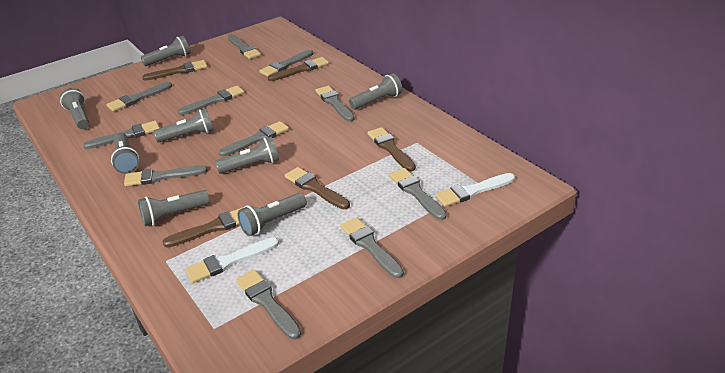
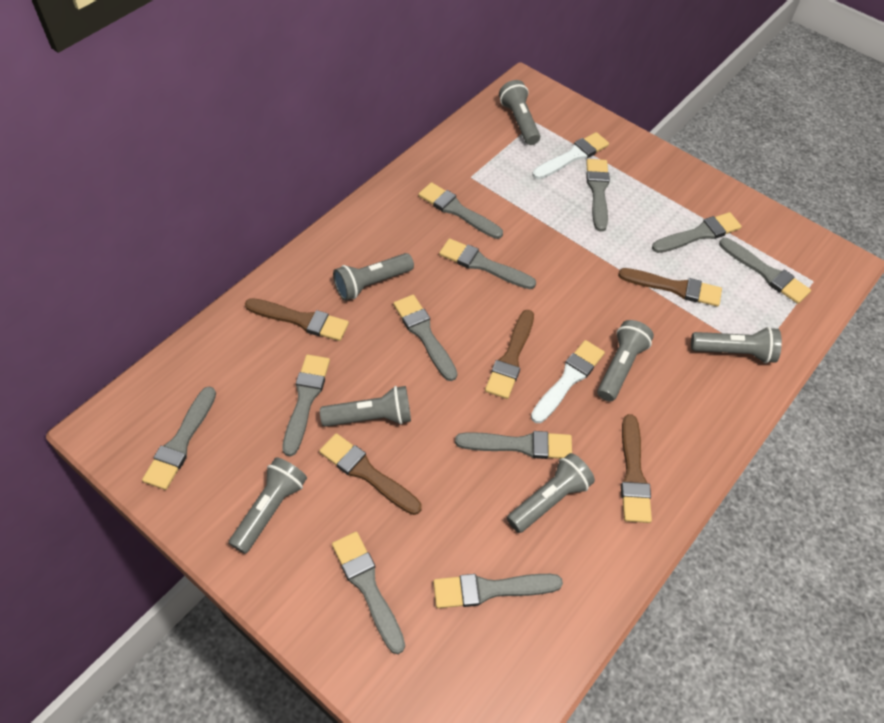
grey flashlight: 8 -> 7

